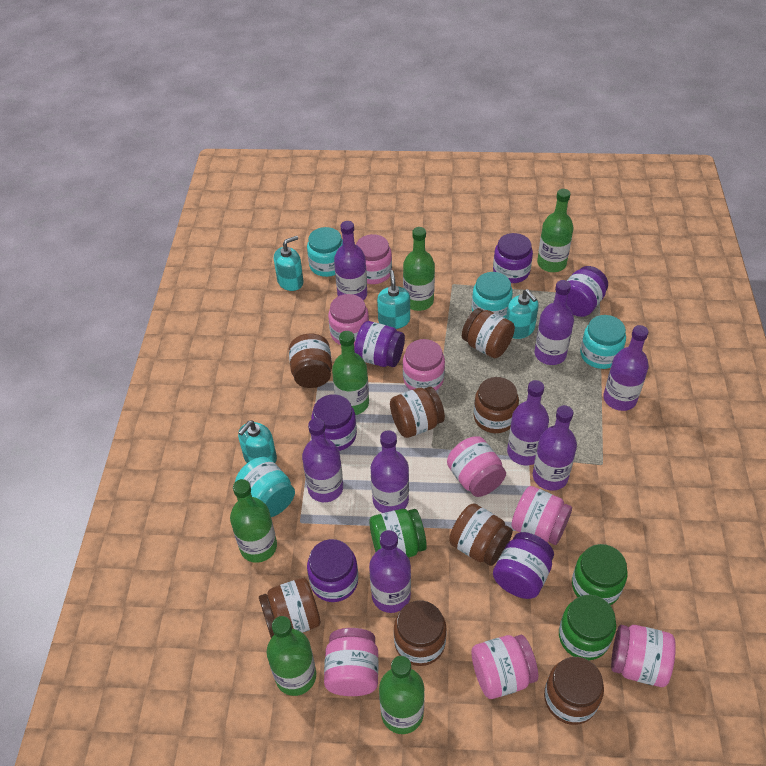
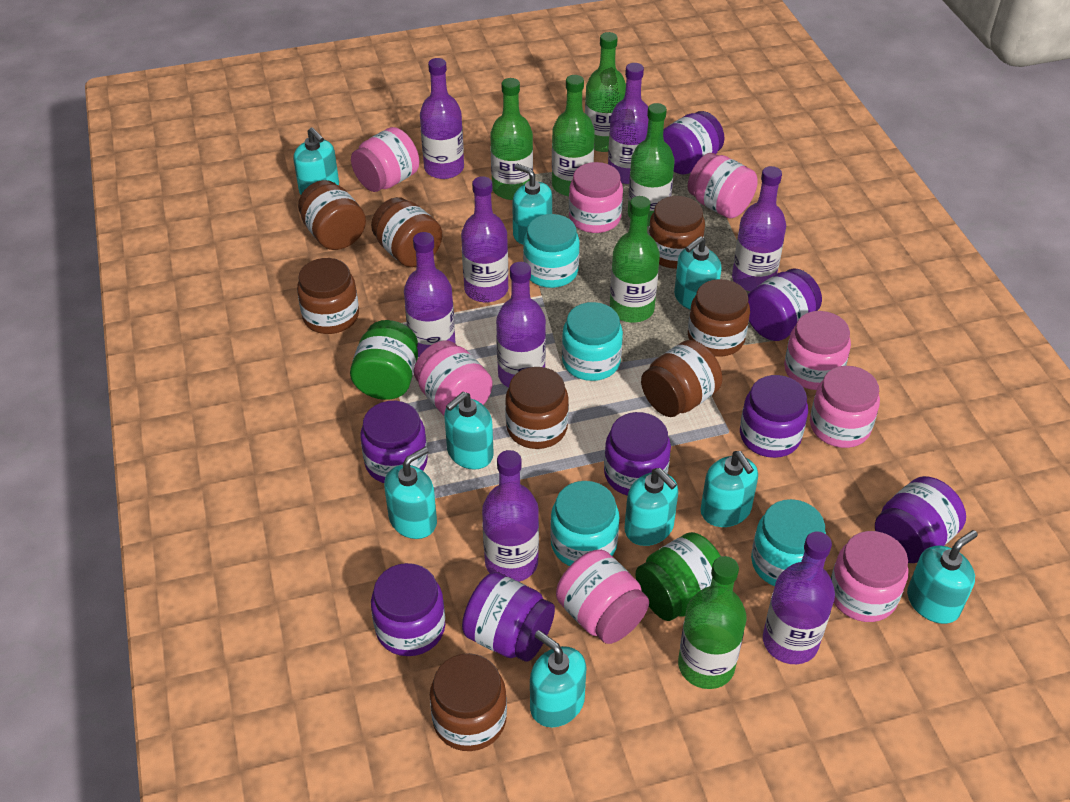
green jar: 3 -> 2
purple jar: 6 -> 8
turquoise soap dispenser: 4 -> 9

